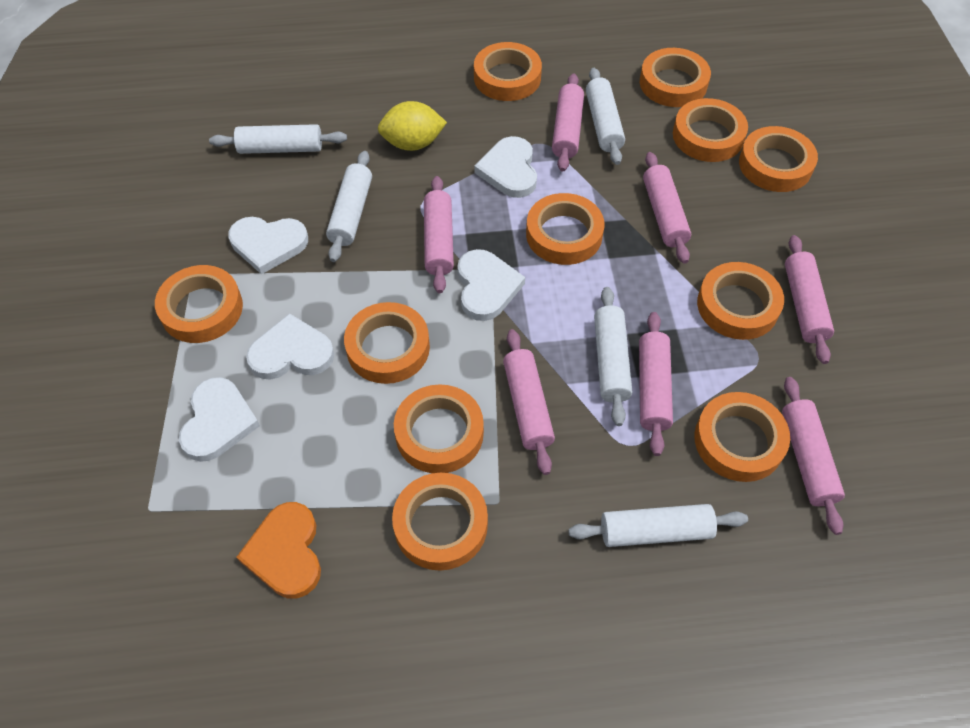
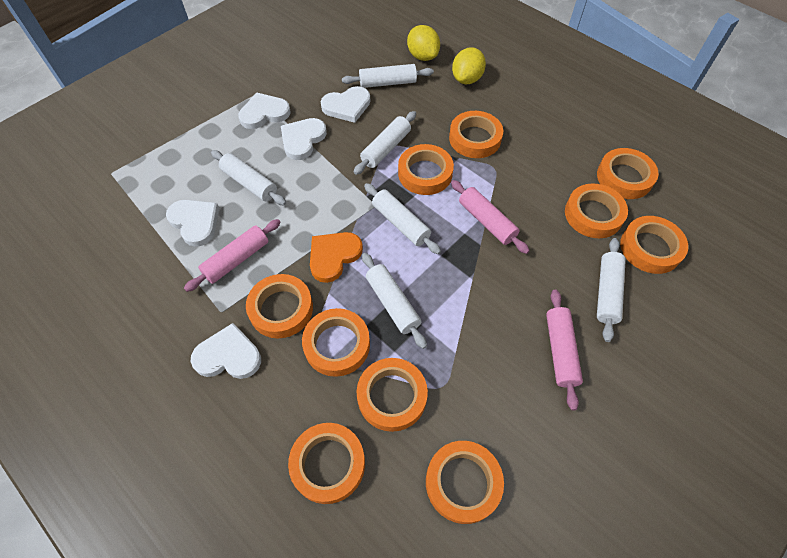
orange tape: 11 -> 10
pink rolling pin: 7 -> 3
white rolling pin: 5 -> 6
yellow lemon: 1 -> 2

